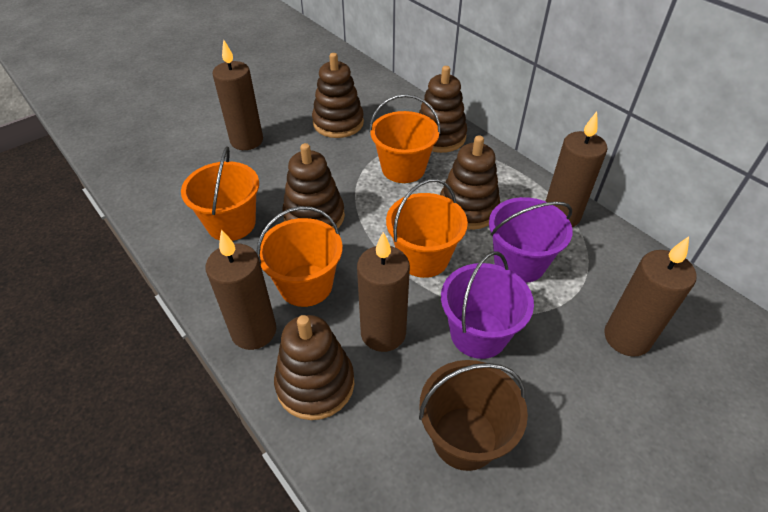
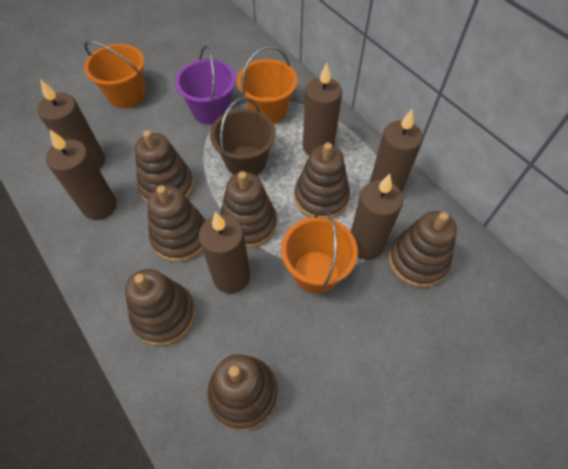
brown candle: 5 -> 6
brown stacking toy: 5 -> 7
orange bucket: 4 -> 3
purple bucket: 2 -> 1

